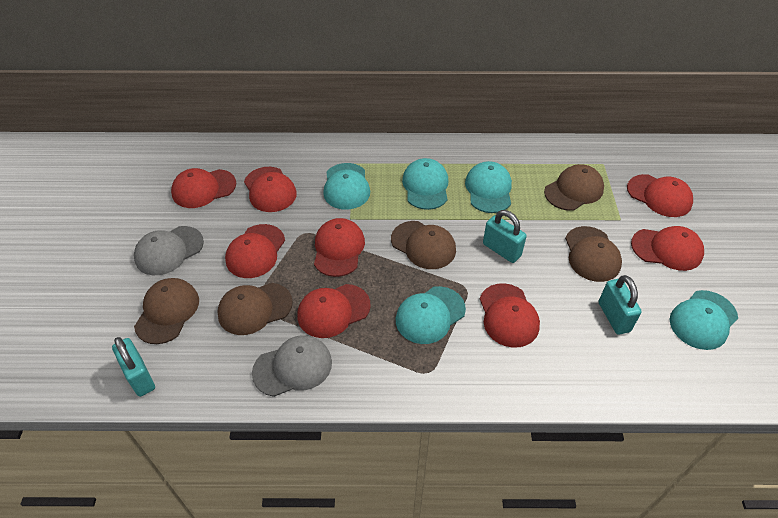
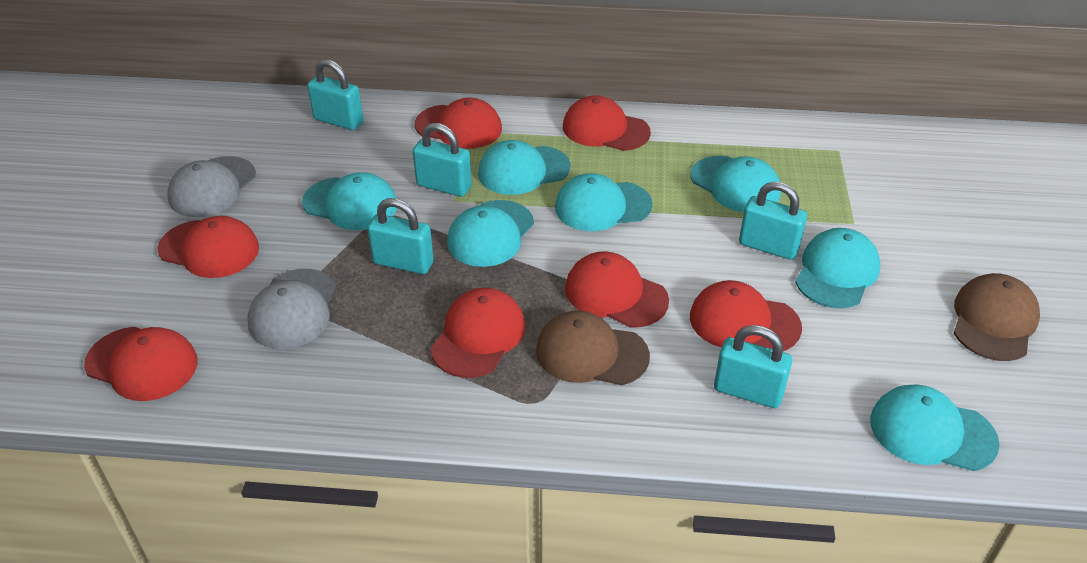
brown cap: 5 -> 2
red cap: 8 -> 7
turquoise cap: 5 -> 7
turquoise padlock: 3 -> 5

